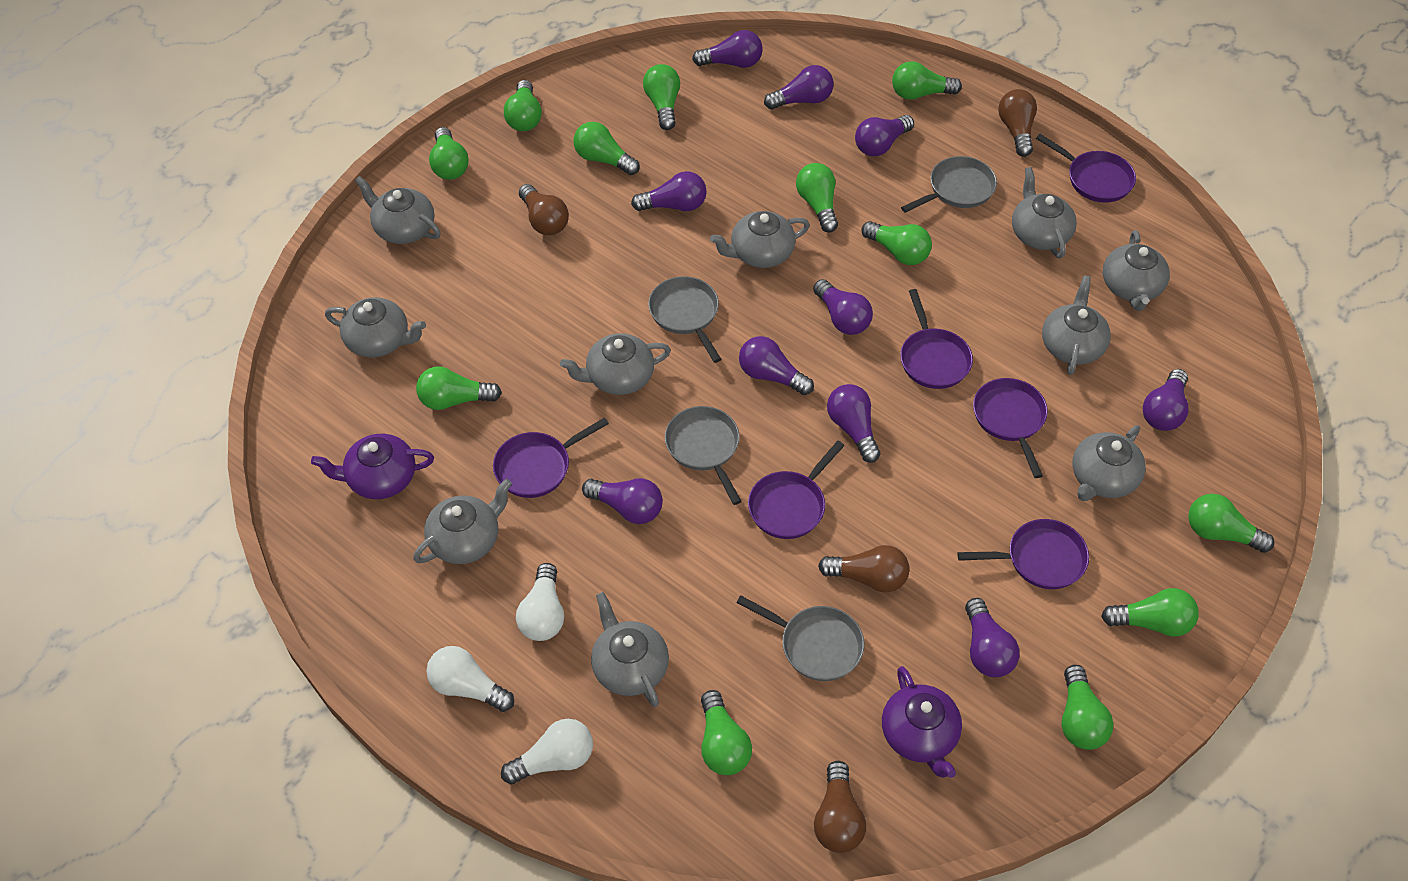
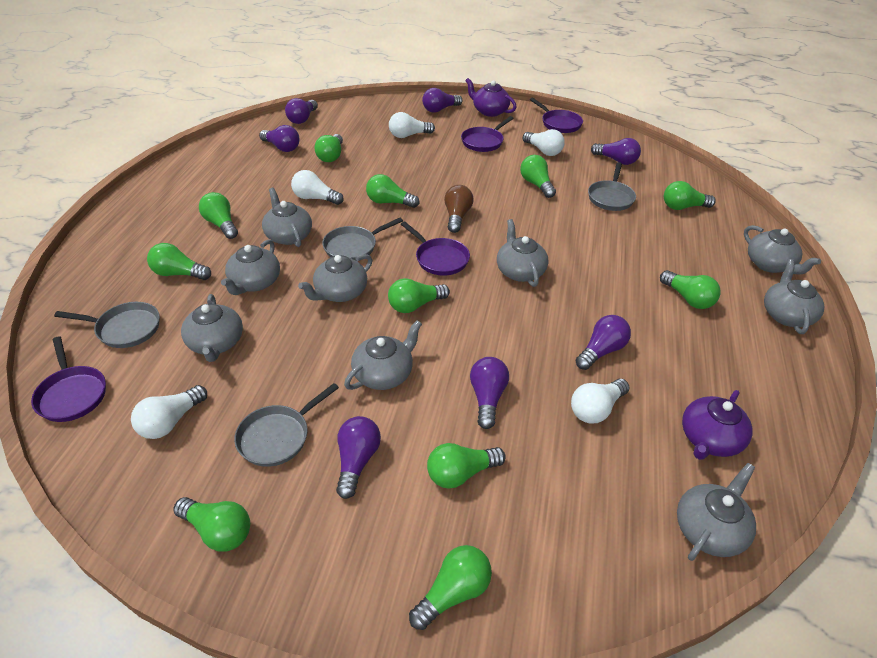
brown light bulb: 4 -> 1
green light bulb: 12 -> 11
grey teapot: 10 -> 9
purple light bulb: 10 -> 7
purple pan: 6 -> 4
white light bulb: 3 -> 5

